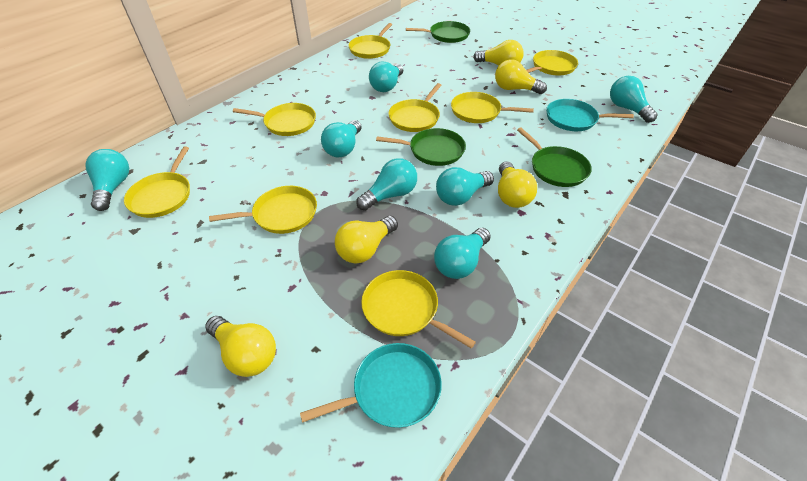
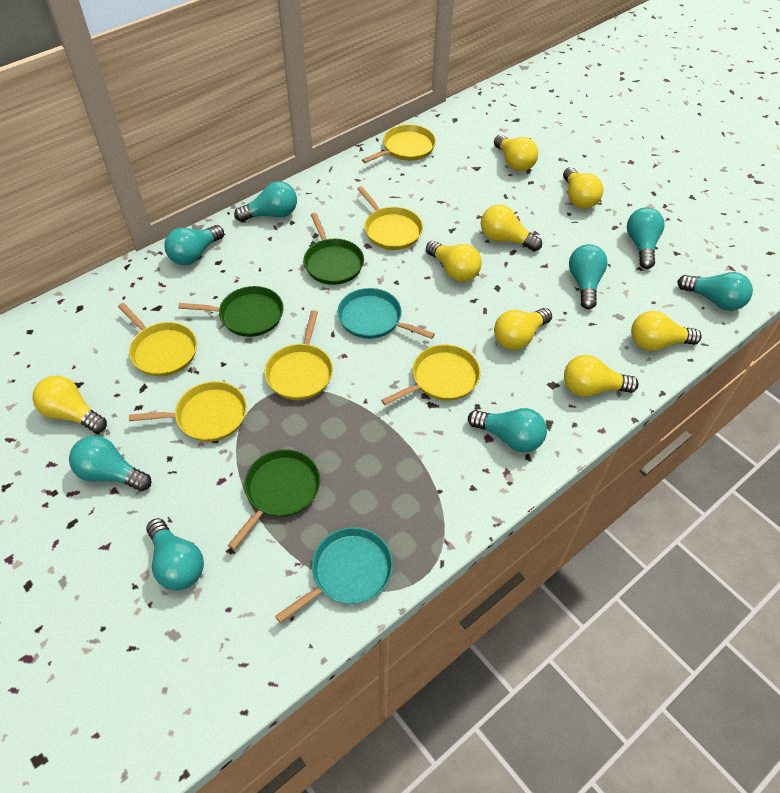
turquoise light bulb: 7 -> 8
yellow light bulb: 5 -> 8
yellow pan: 8 -> 6

